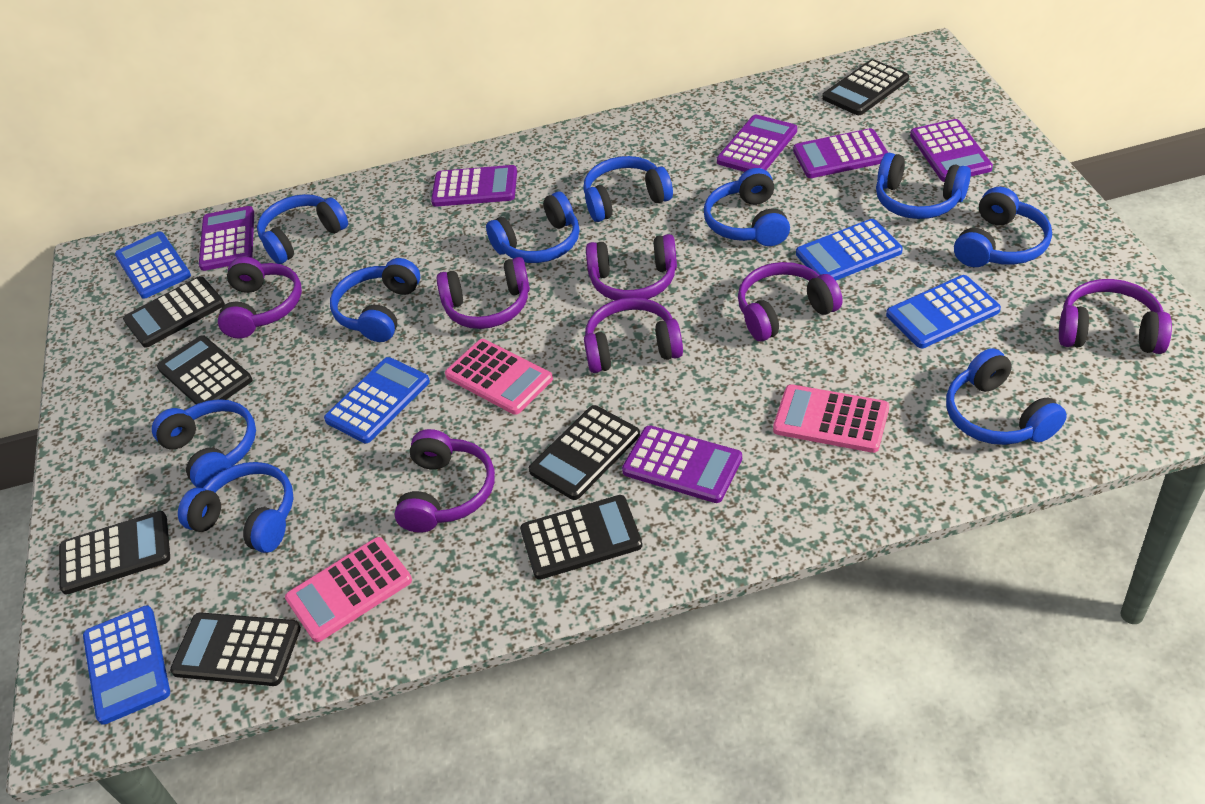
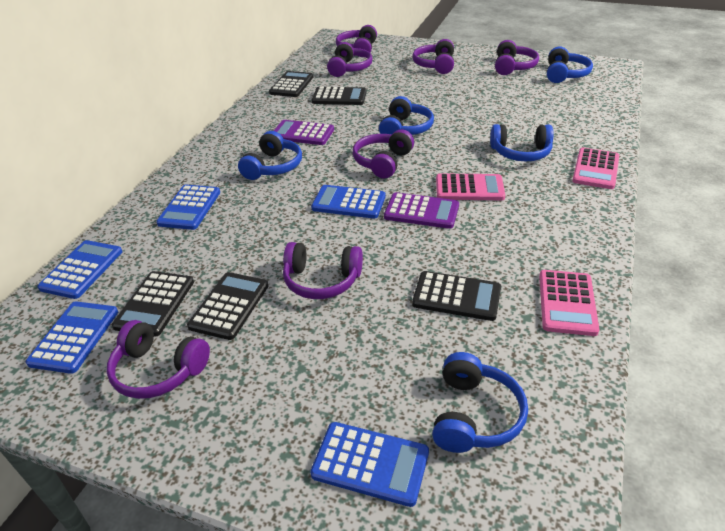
black calculator: 7 -> 5
blue headphones: 10 -> 5
purple calculator: 6 -> 2

